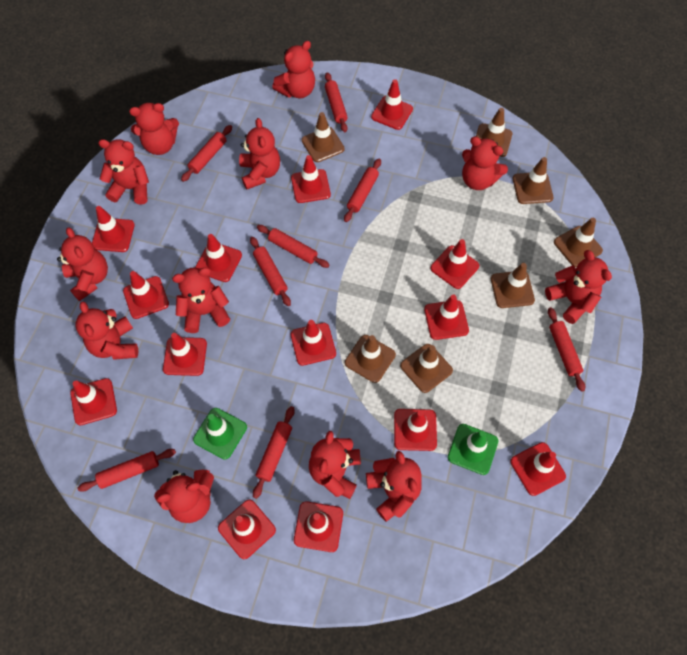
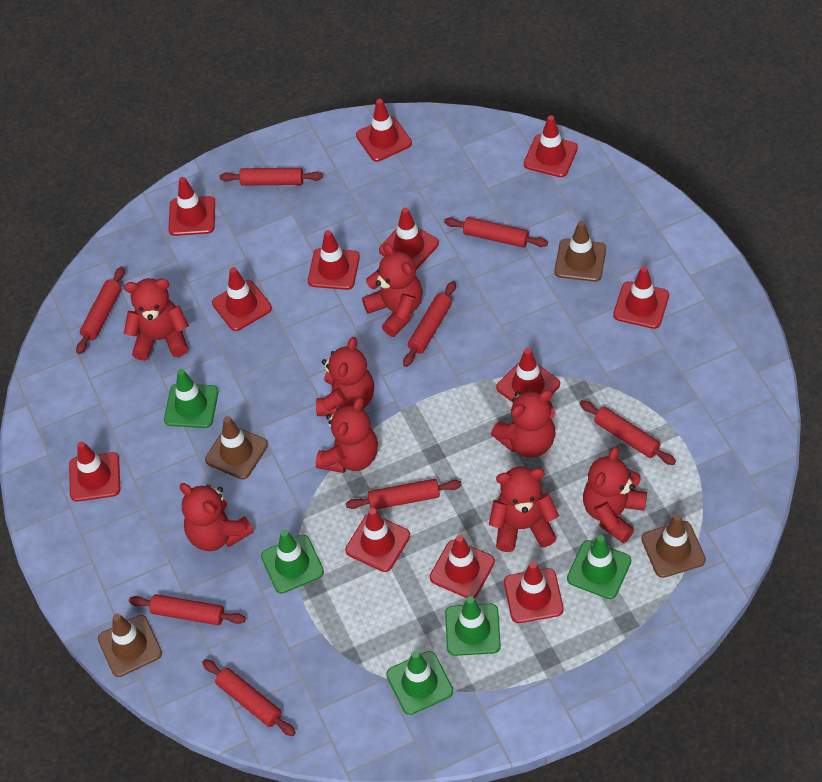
brown traffic cone: 7 -> 4
green traffic cone: 2 -> 5
red teddy bear: 12 -> 8
red traffic cone: 14 -> 12

